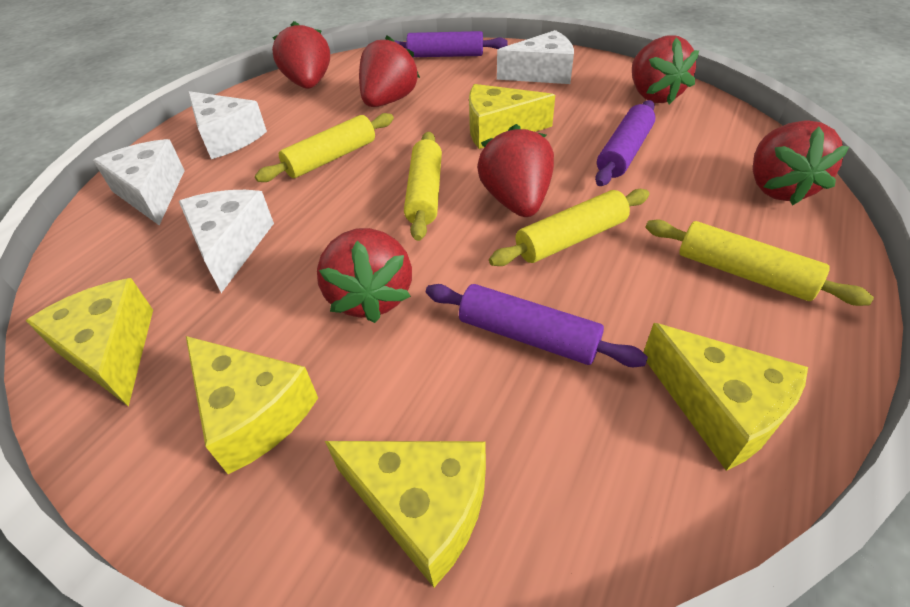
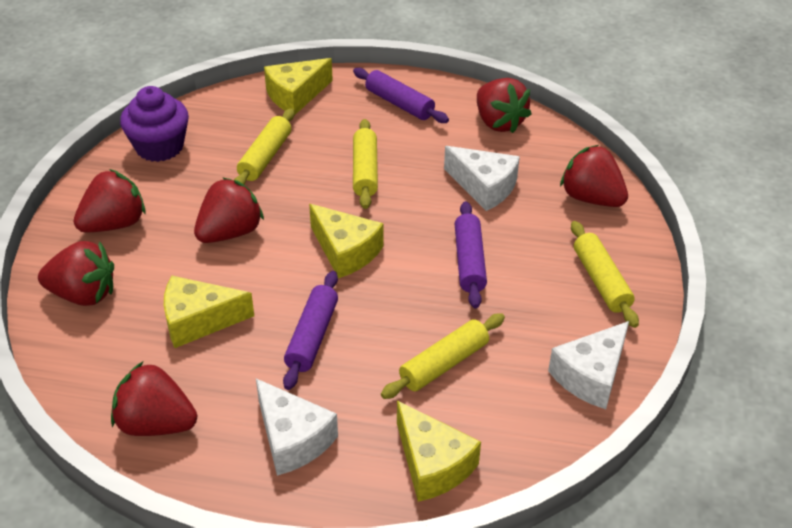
purple cupcake: 0 -> 1
white cheese: 4 -> 3
yellow cheese: 5 -> 4

